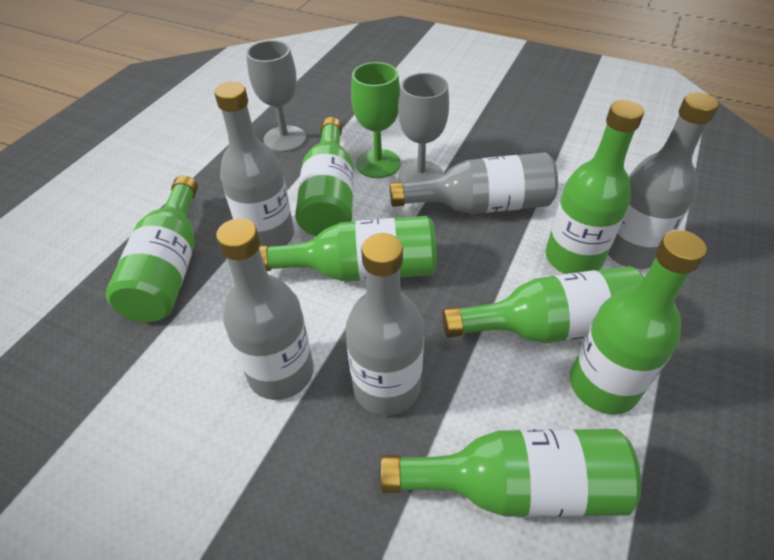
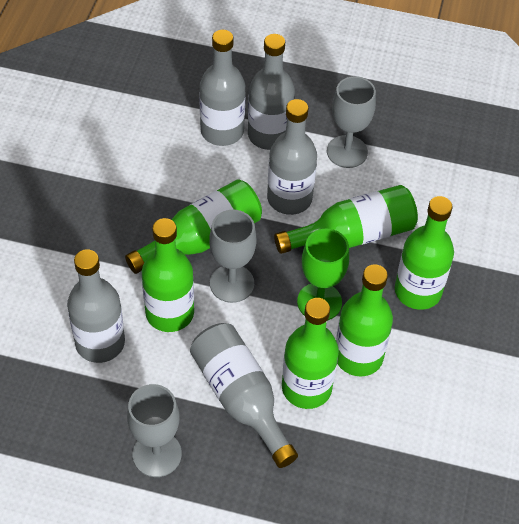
green bottle: 7 -> 6
grey goblet: 2 -> 3

